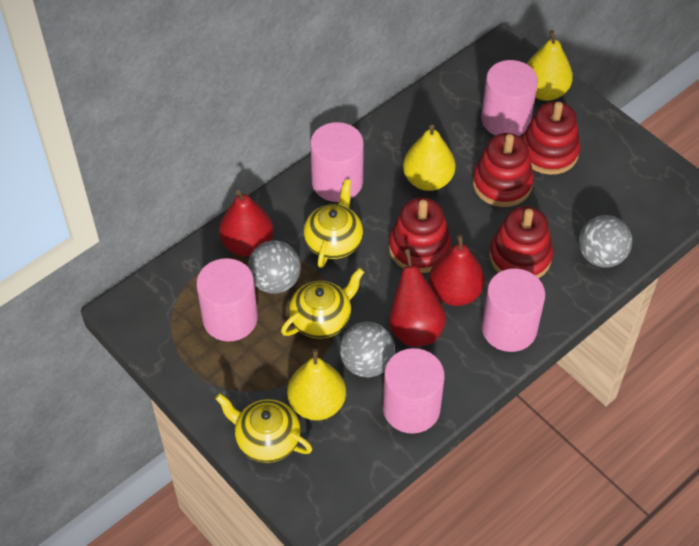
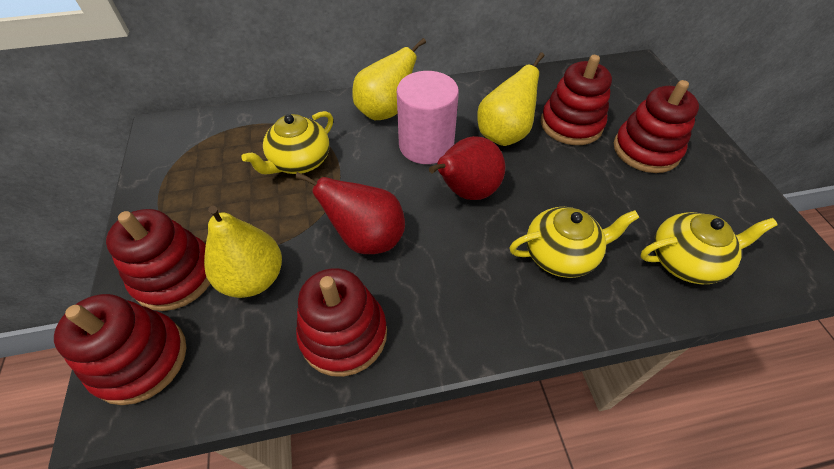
grey ball: 3 -> 0
pink cylinder: 5 -> 1
red pear: 3 -> 2
red stacking toy: 4 -> 5

